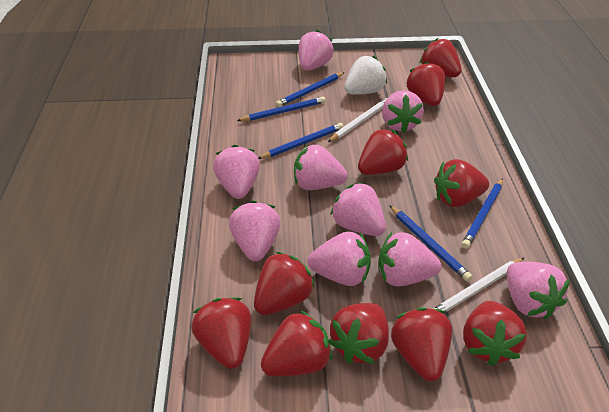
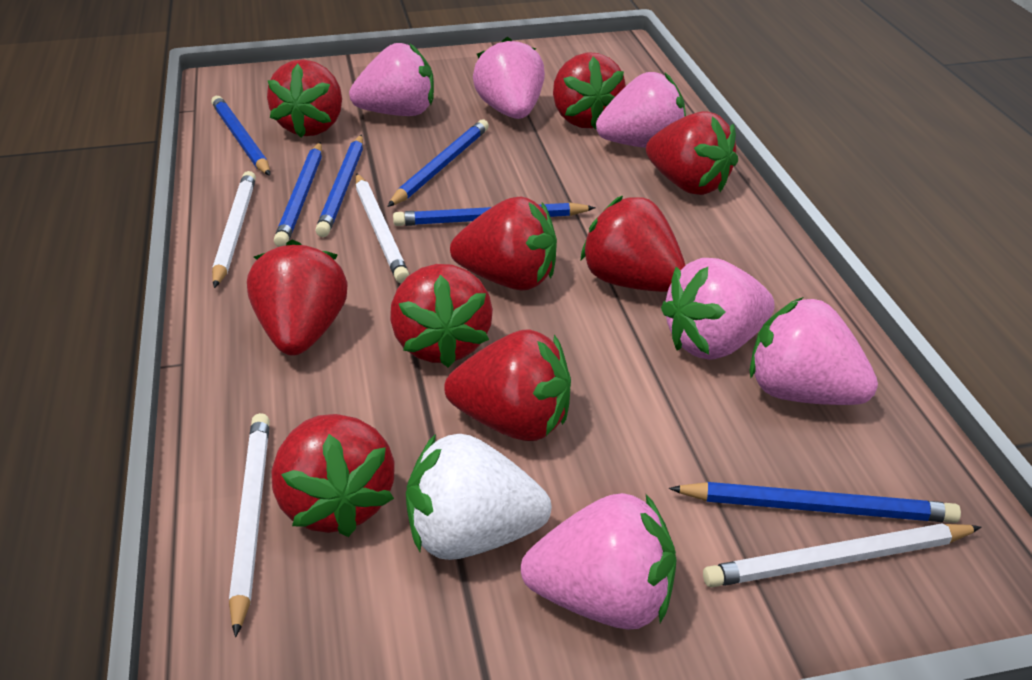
blue pencil: 5 -> 6
pink strawberry: 9 -> 6
red strawberry: 10 -> 9
white pencil: 2 -> 4

